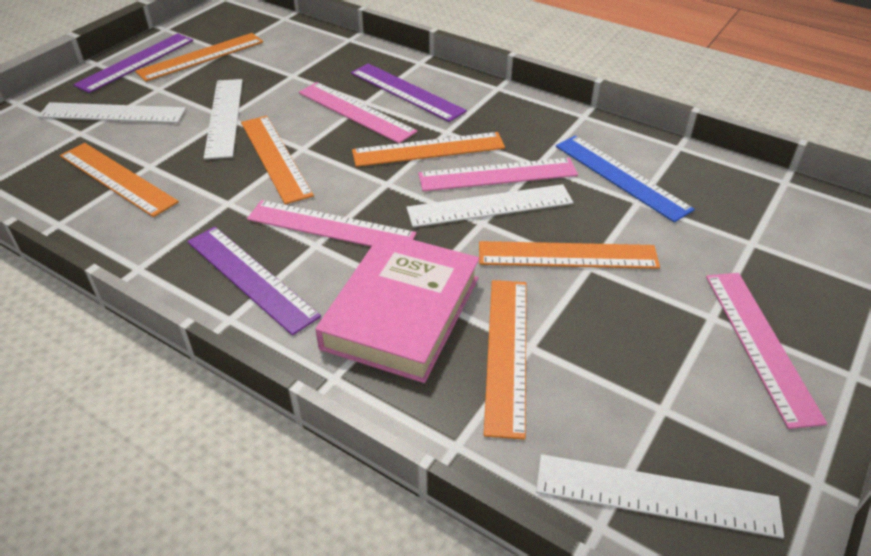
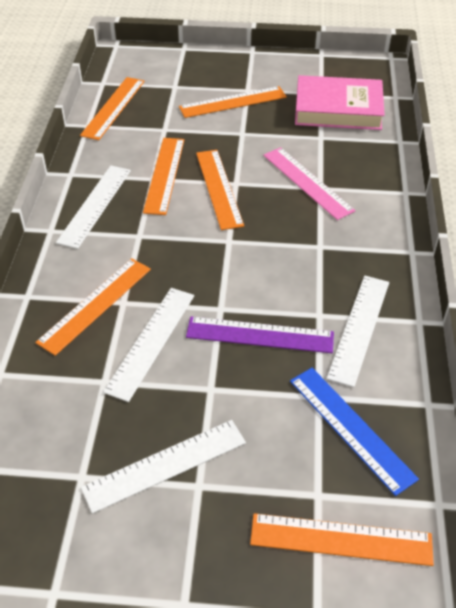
pink ruler: 4 -> 1
purple ruler: 3 -> 1

